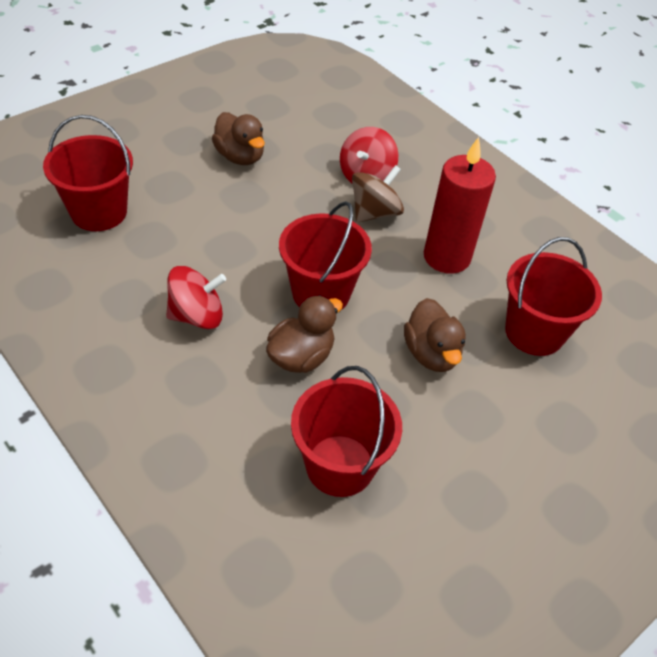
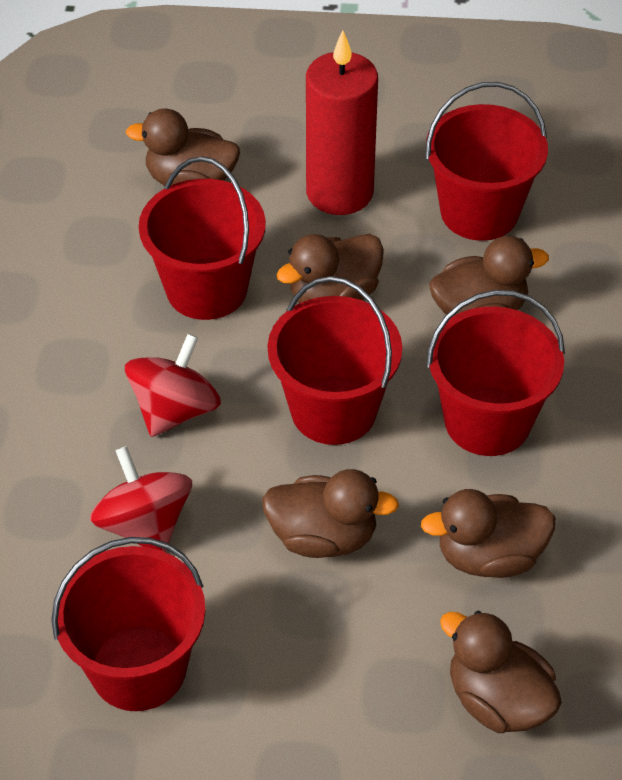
brown duck: 3 -> 6
brown spinning top: 1 -> 0
red bucket: 4 -> 5

